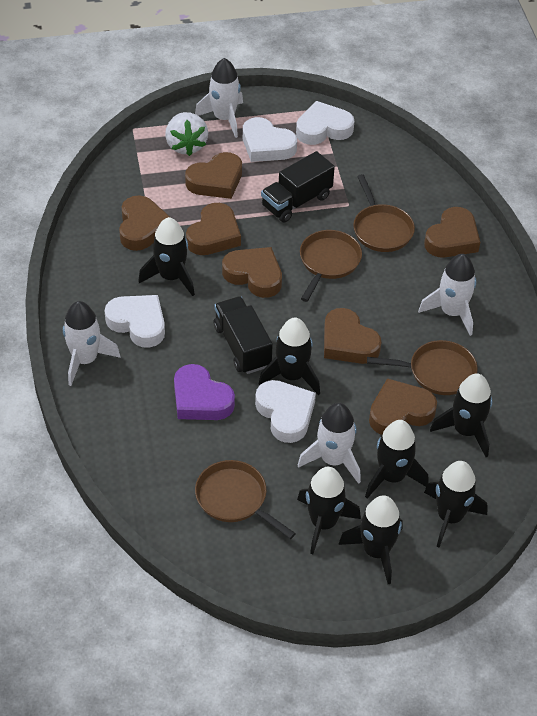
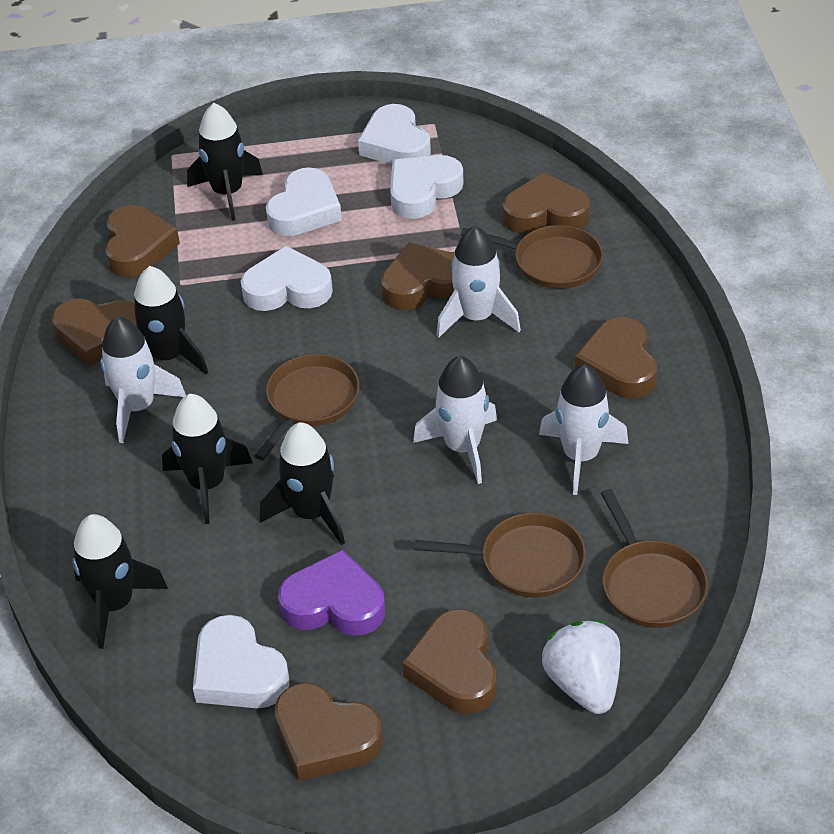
black rocket: 7 -> 5
black truck: 2 -> 0
white heart: 4 -> 5

